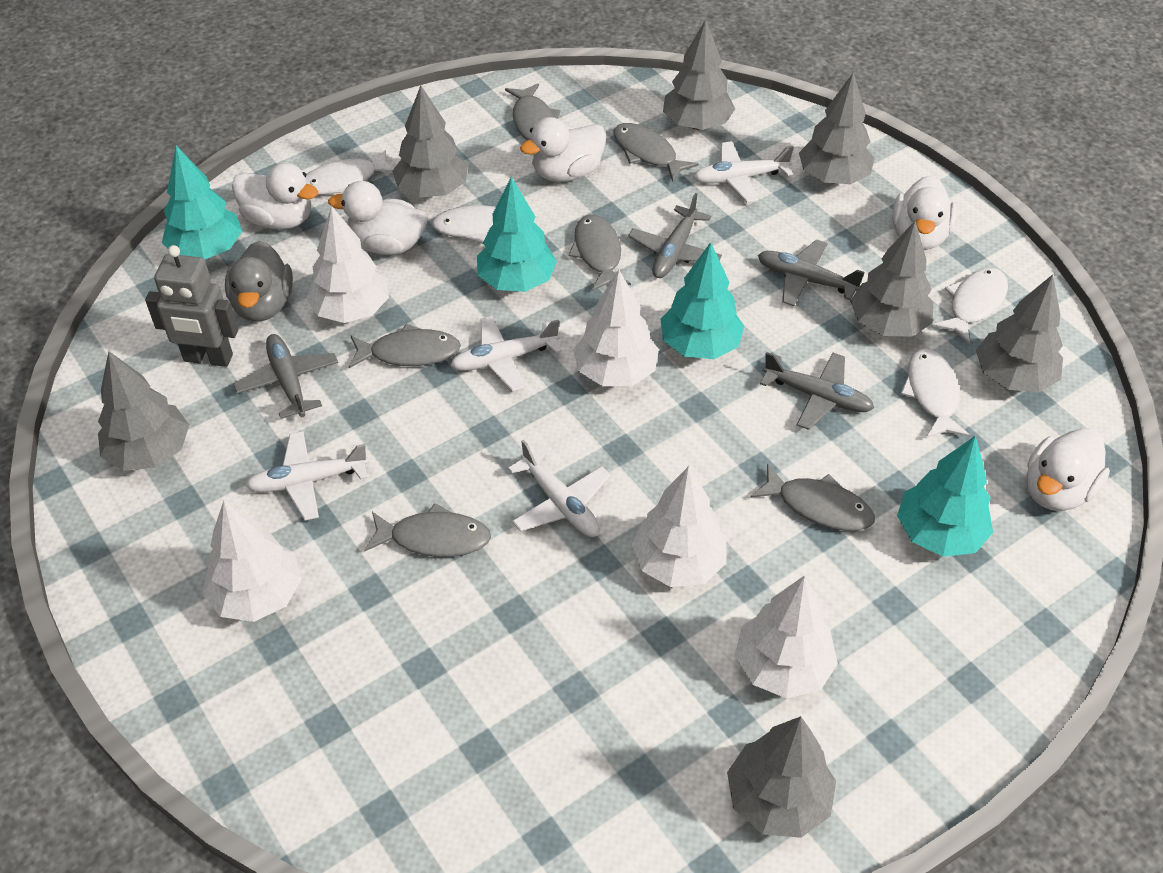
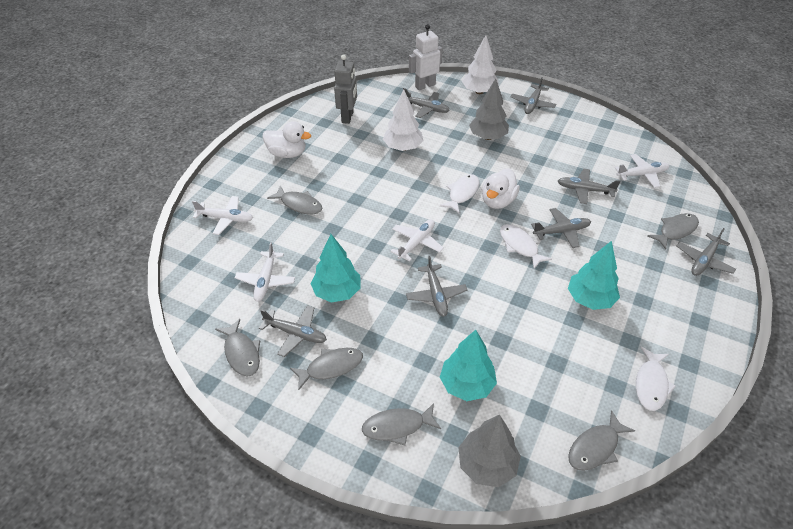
grey duck: 1 -> 0
grey plane: 4 -> 7
grey tree: 7 -> 2
turquoise tree: 4 -> 3
white duck: 5 -> 2
white fish: 4 -> 3
white robot: 0 -> 1
white tree: 5 -> 2

